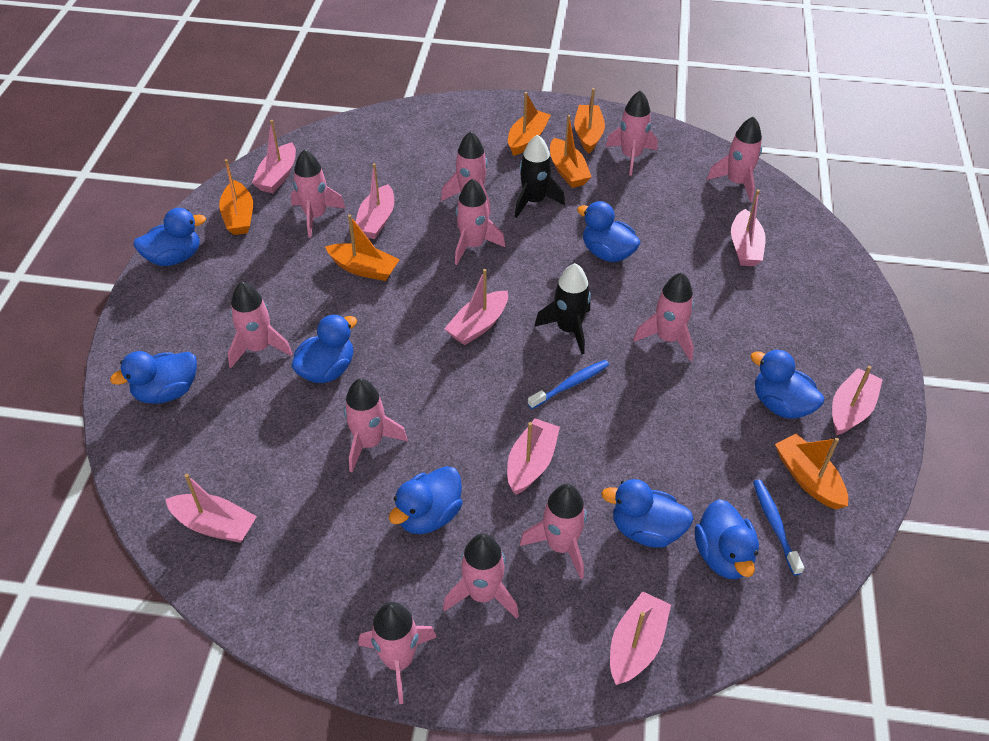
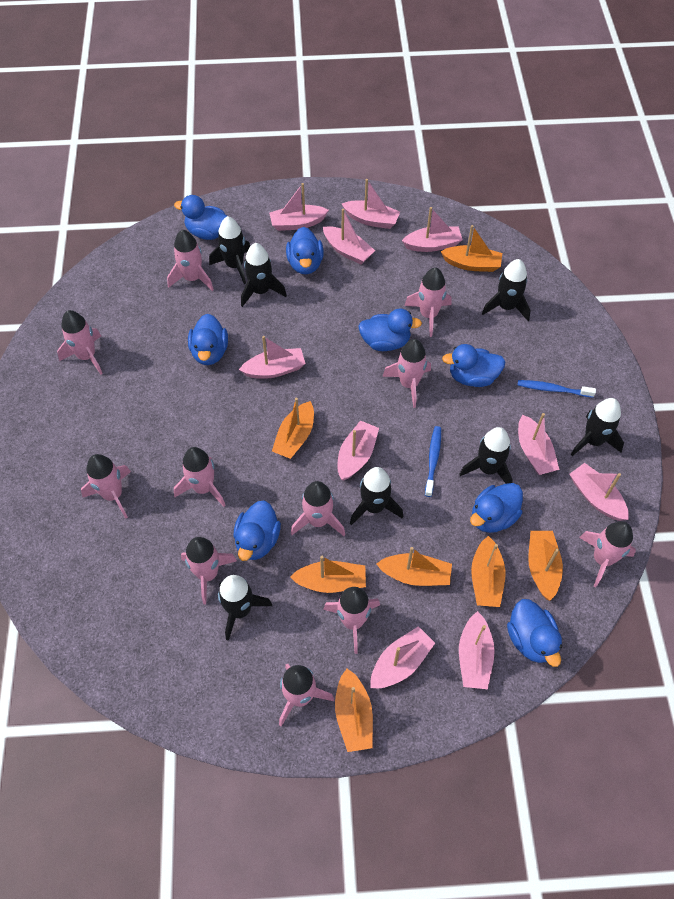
black rocket: 2 -> 7
orange boat: 6 -> 7
pink boat: 8 -> 10

